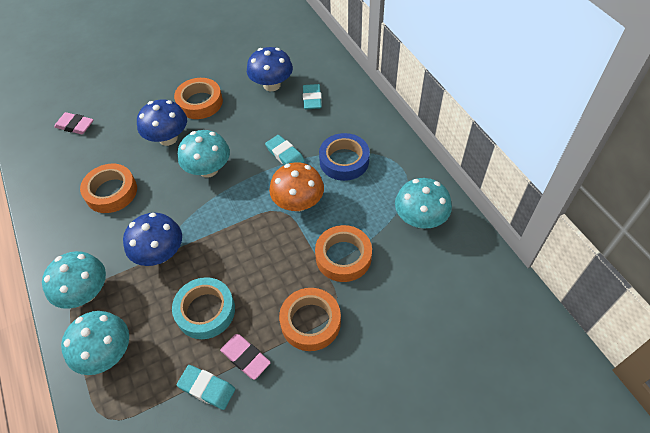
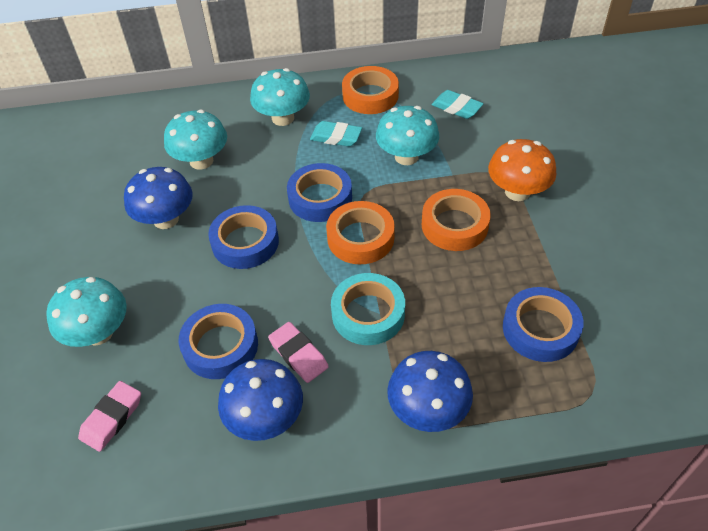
blue tape: 1 -> 4
orange tape: 4 -> 3
turquoise eraser: 3 -> 2

